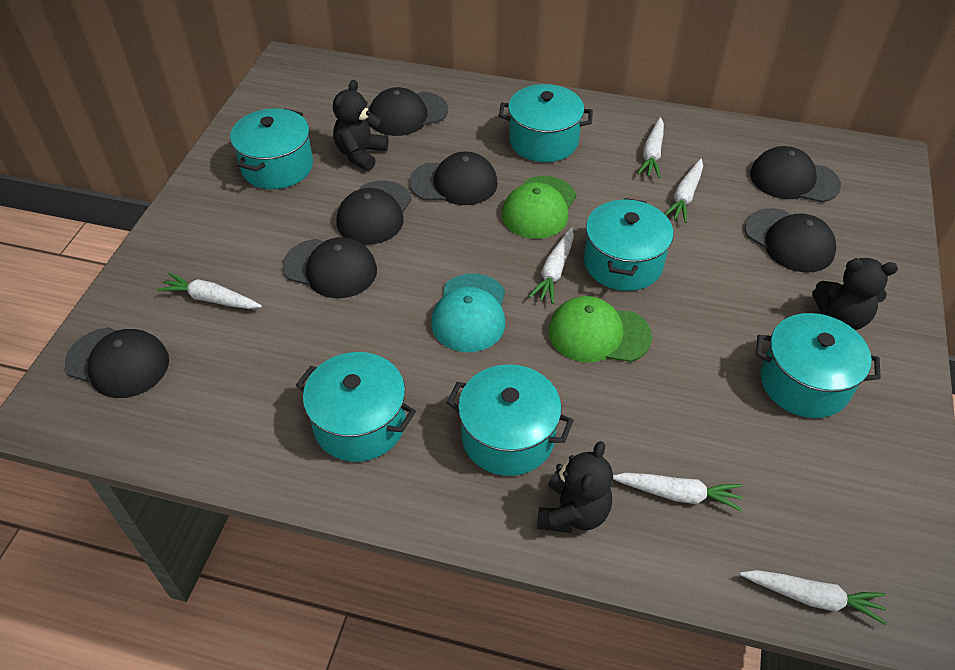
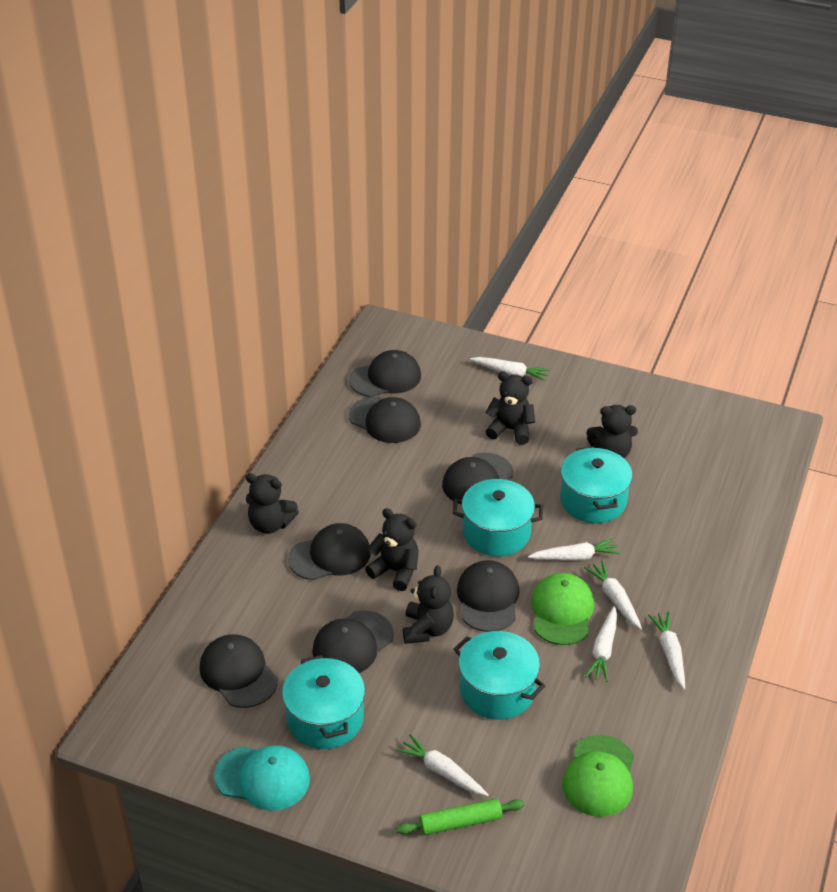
black teddy bear: 3 -> 5
green rolling pin: 0 -> 1
turquoise pot: 6 -> 4

